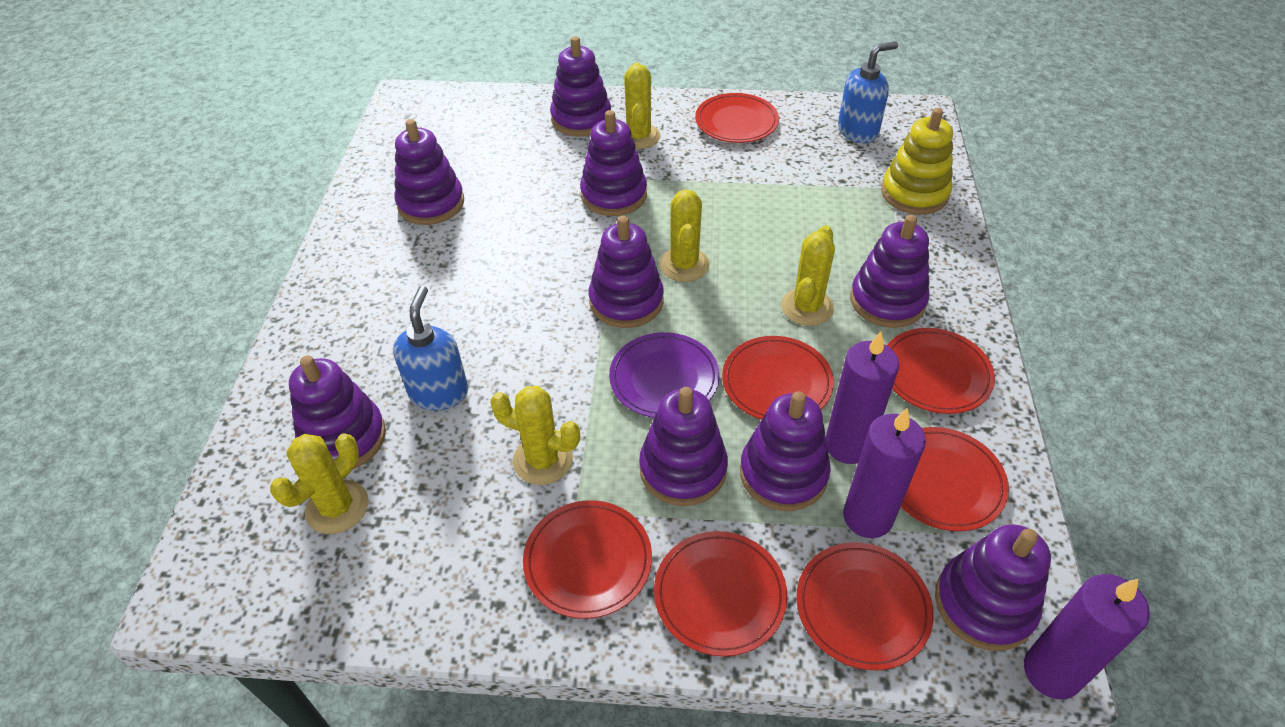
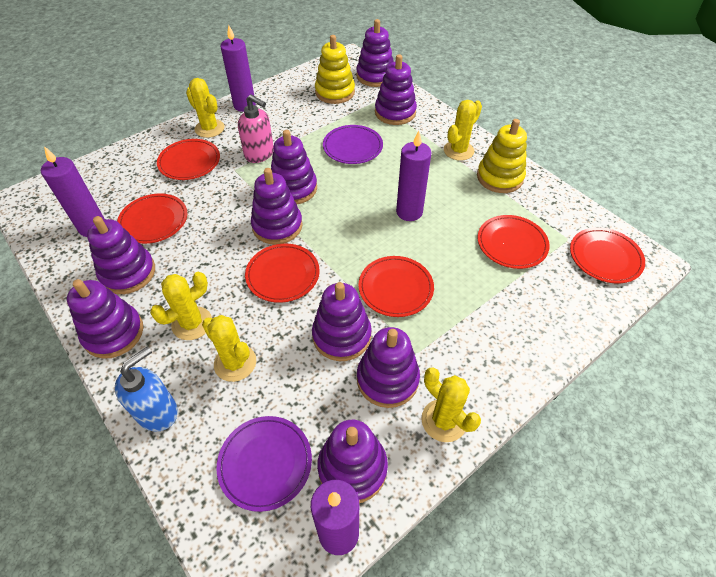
blue soap dispenser: 2 -> 1
pink soap dispenser: 0 -> 1
purple candle: 3 -> 4
purple plate: 1 -> 2
red plate: 7 -> 6
yellow stacking toy: 1 -> 2

